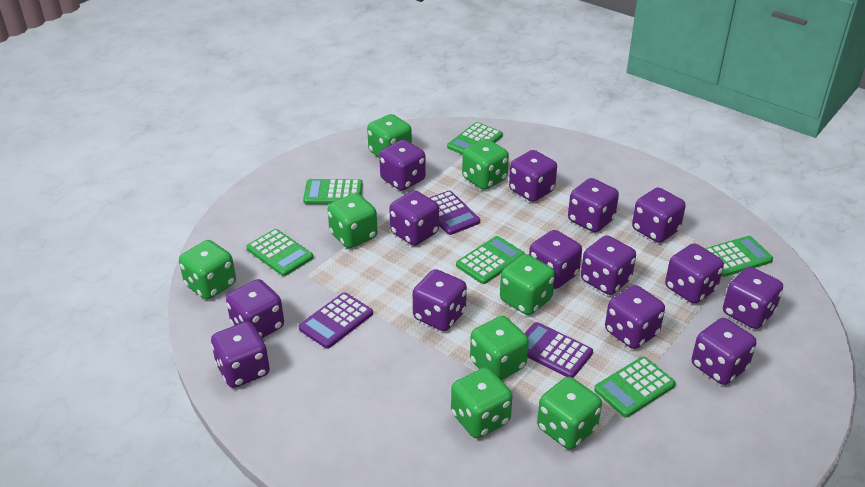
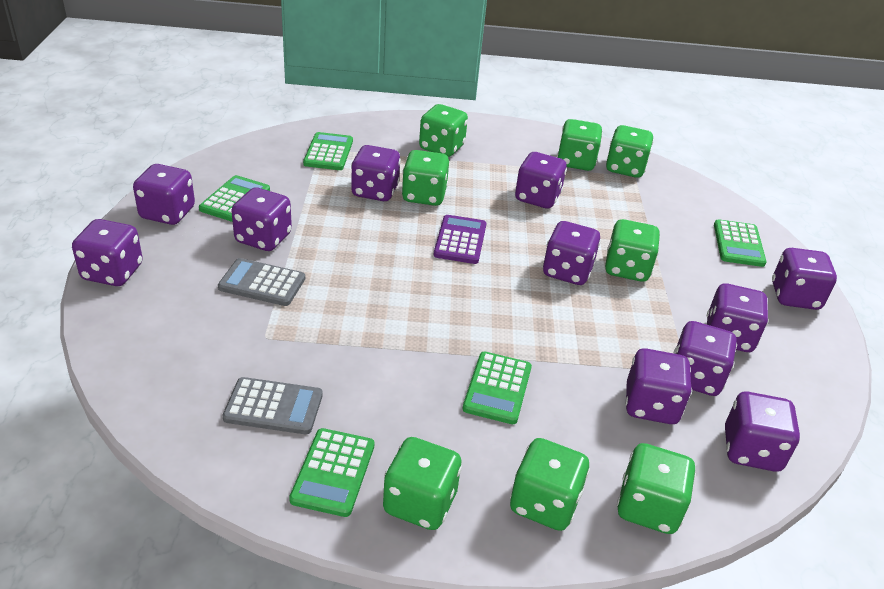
green calculator: 6 -> 5
grey calculator: 0 -> 2
purple calculator: 3 -> 1
purple dice: 14 -> 11

